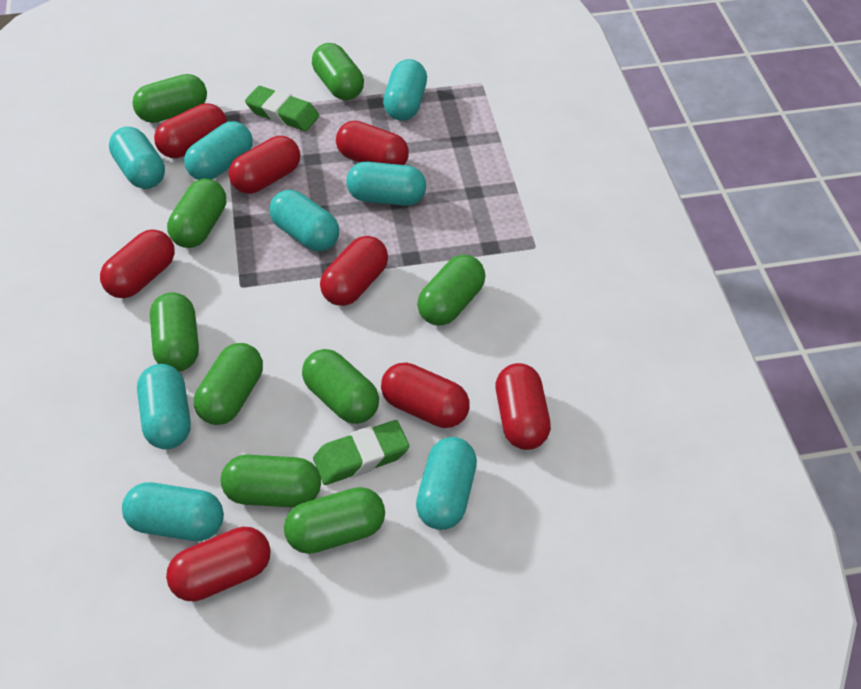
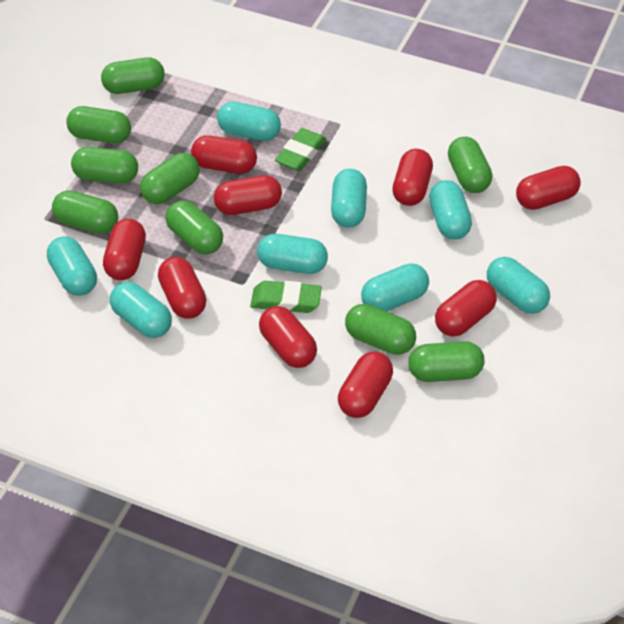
red capsule: 8 -> 9

